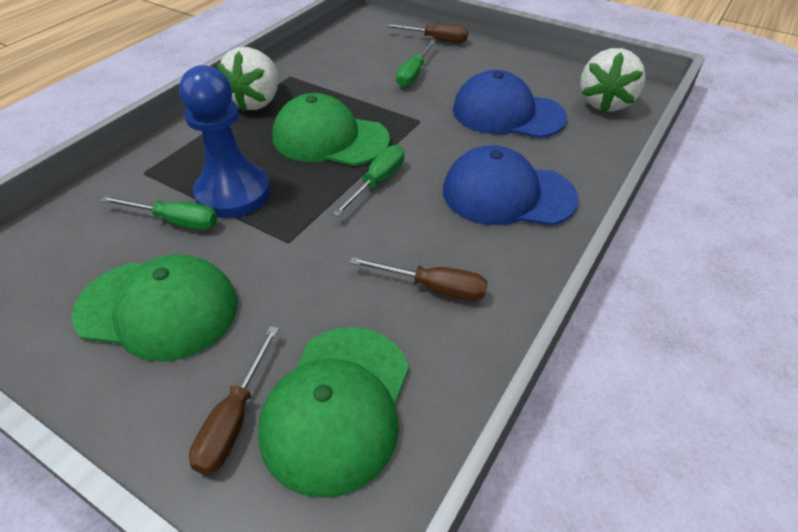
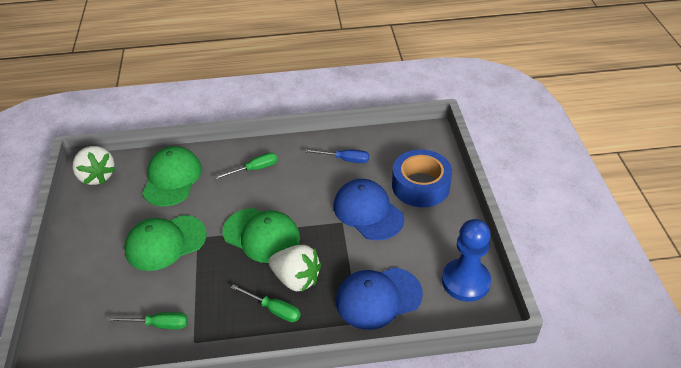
blue screwdriver: 0 -> 1
blue tape: 0 -> 1
brown screwdriver: 3 -> 0

